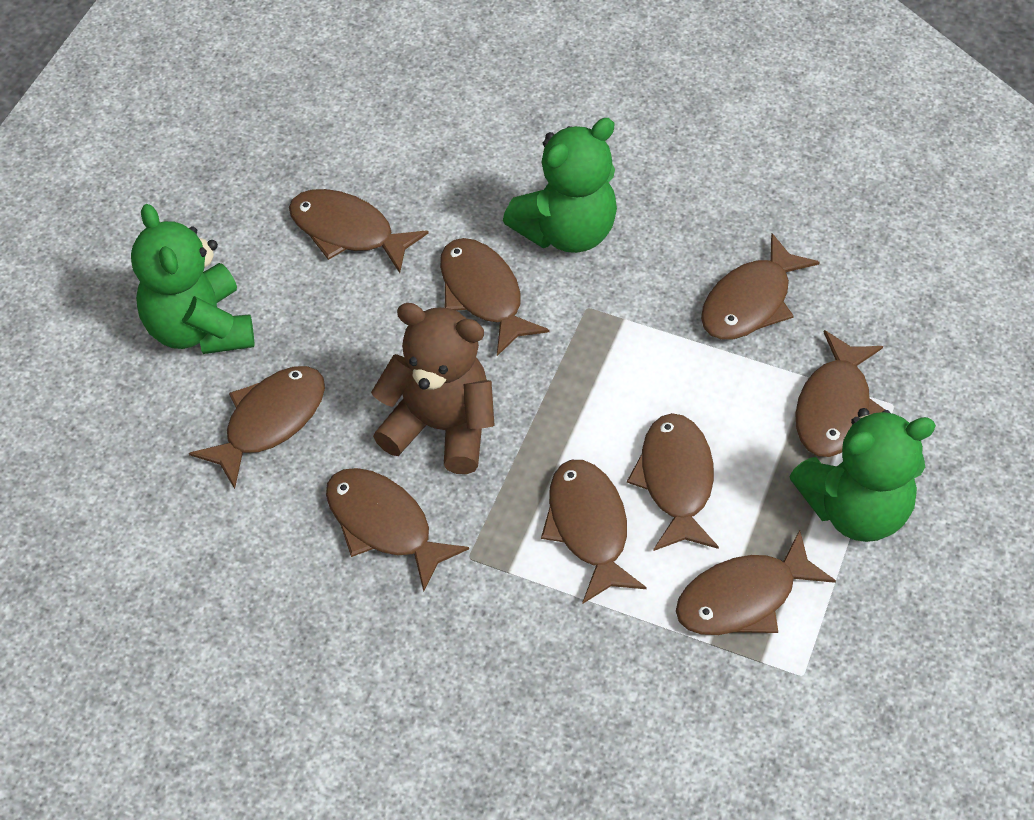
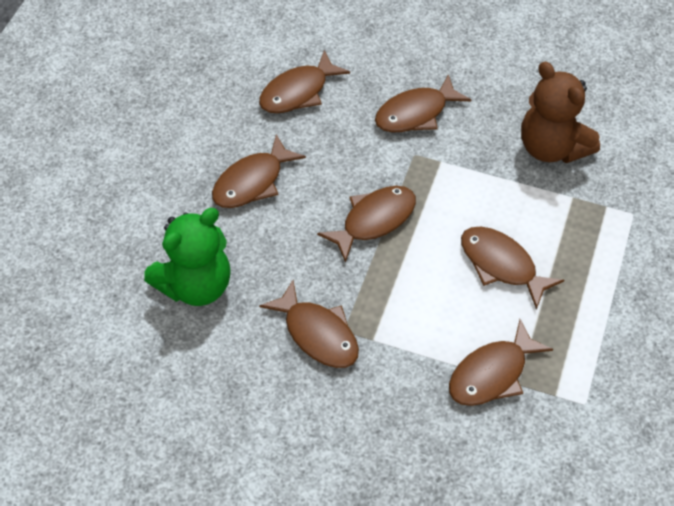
brown fish: 9 -> 7
green teddy bear: 3 -> 1

